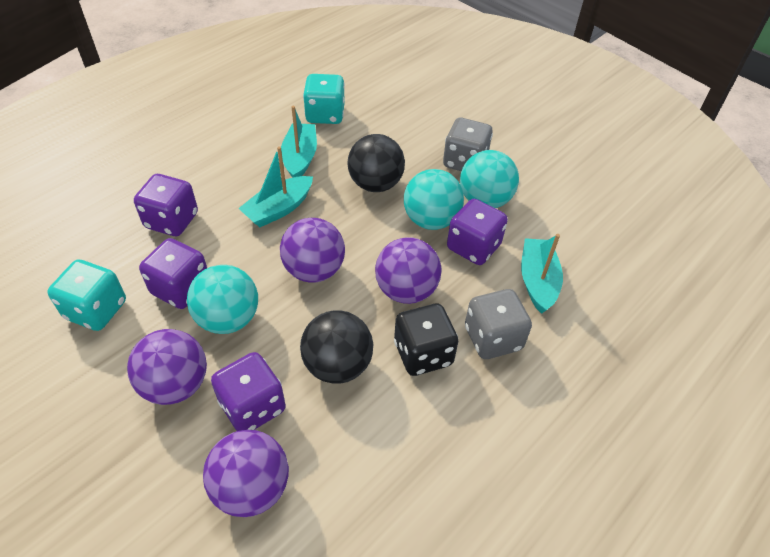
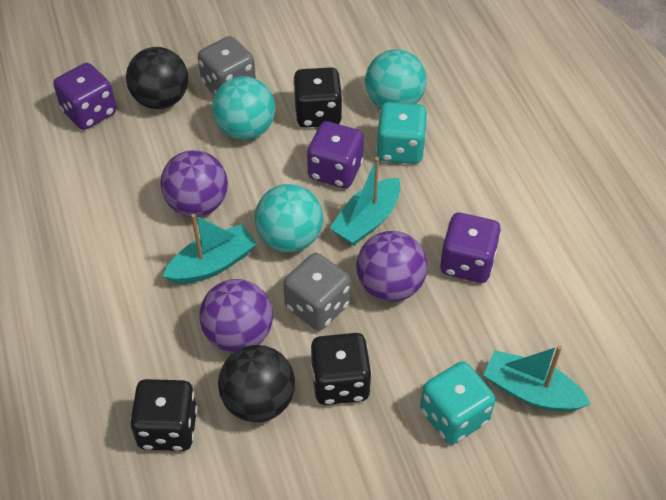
black dice: 1 -> 3
purple ball: 4 -> 3
purple dice: 4 -> 3

